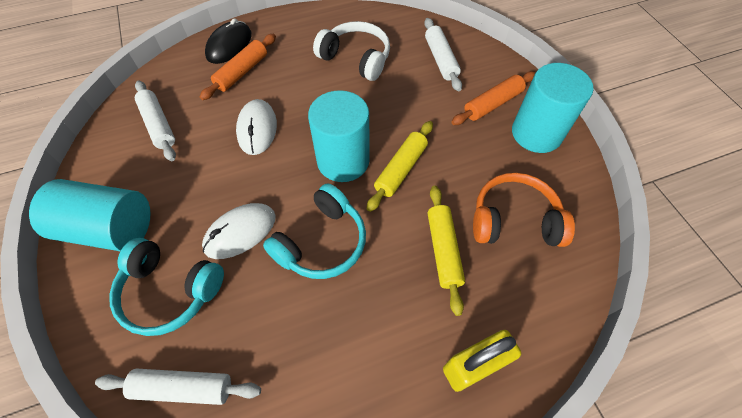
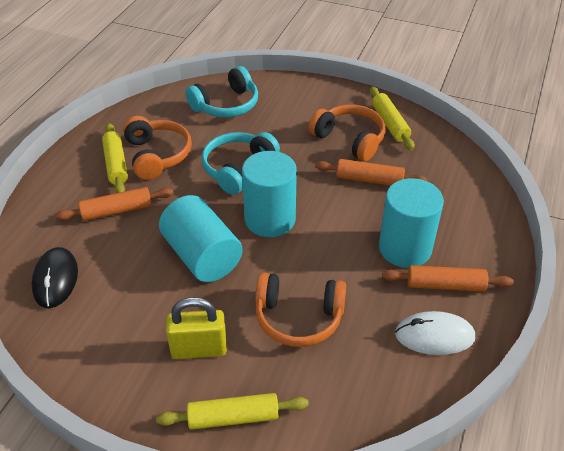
orange headphones: 1 -> 3
orange rolling pin: 2 -> 3
white headphones: 1 -> 0
white mouse: 2 -> 1
white rolling pin: 3 -> 0
yellow rolling pin: 2 -> 3

